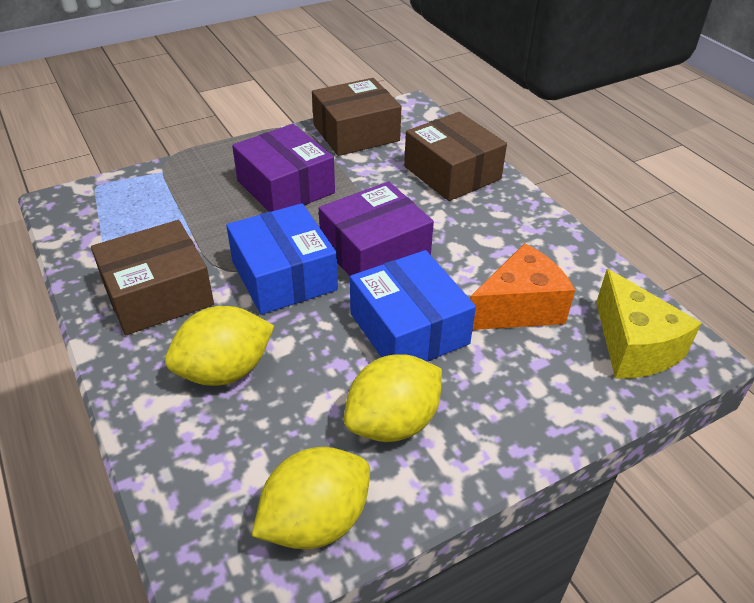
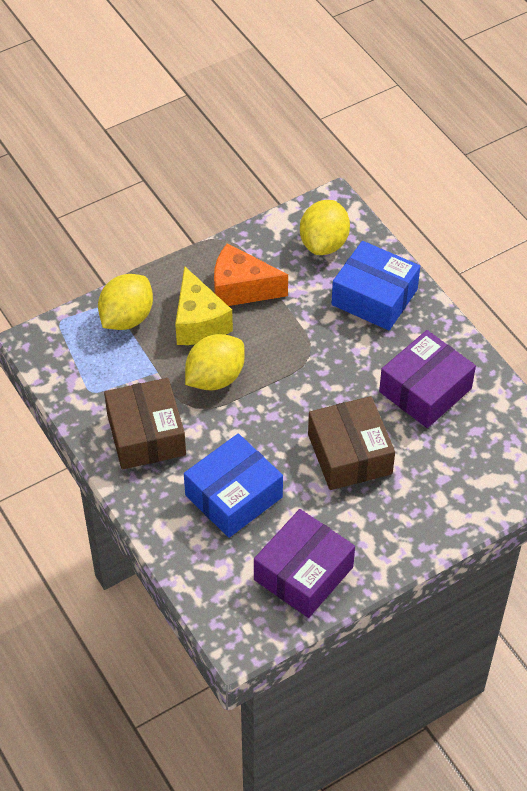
brown box: 3 -> 2

